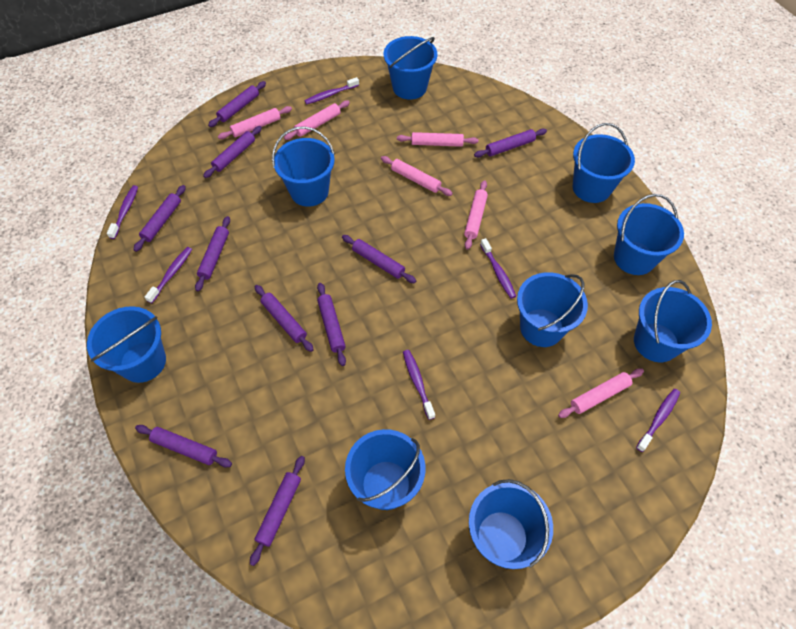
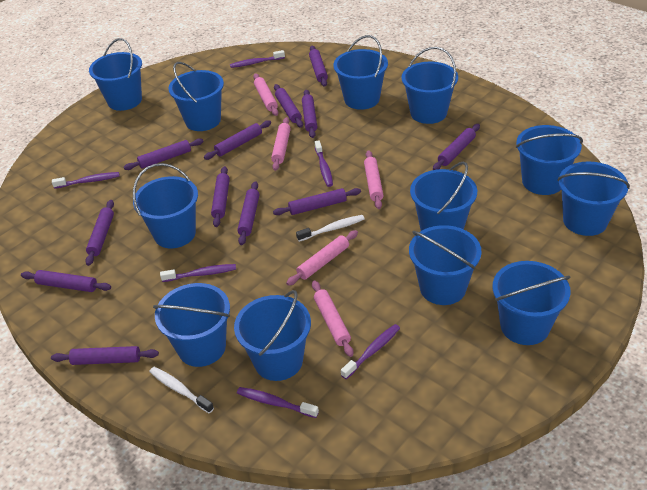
blue bucket: 9 -> 12
pink rolling pin: 6 -> 5
purple rolling pin: 10 -> 12
white toothbrush: 0 -> 2

